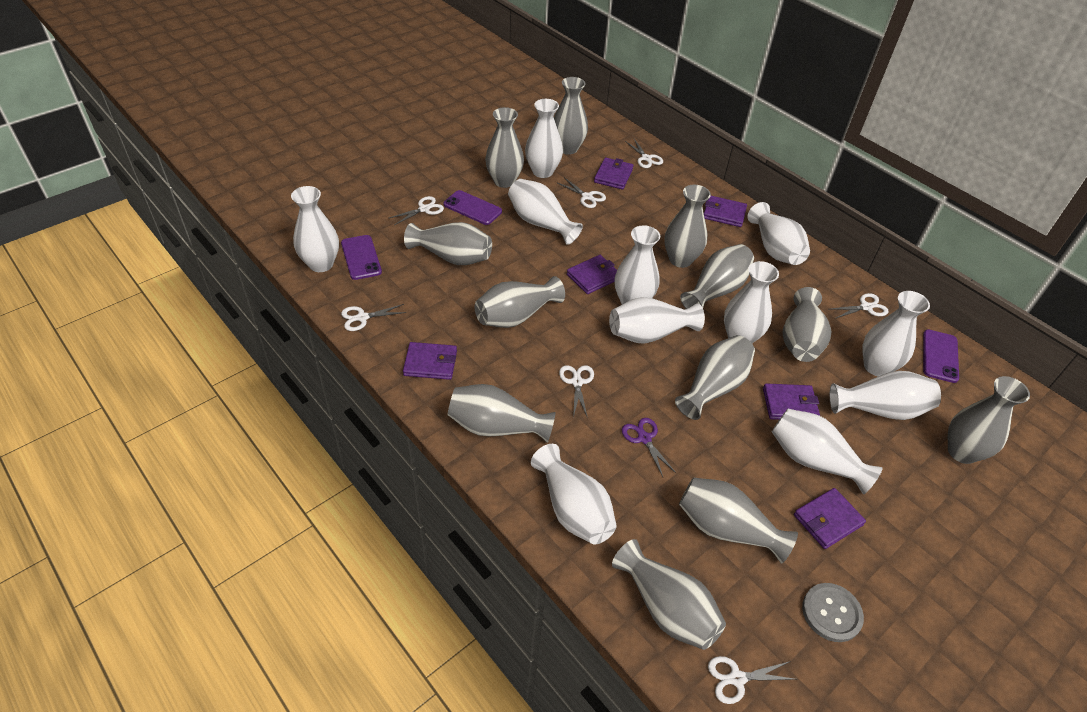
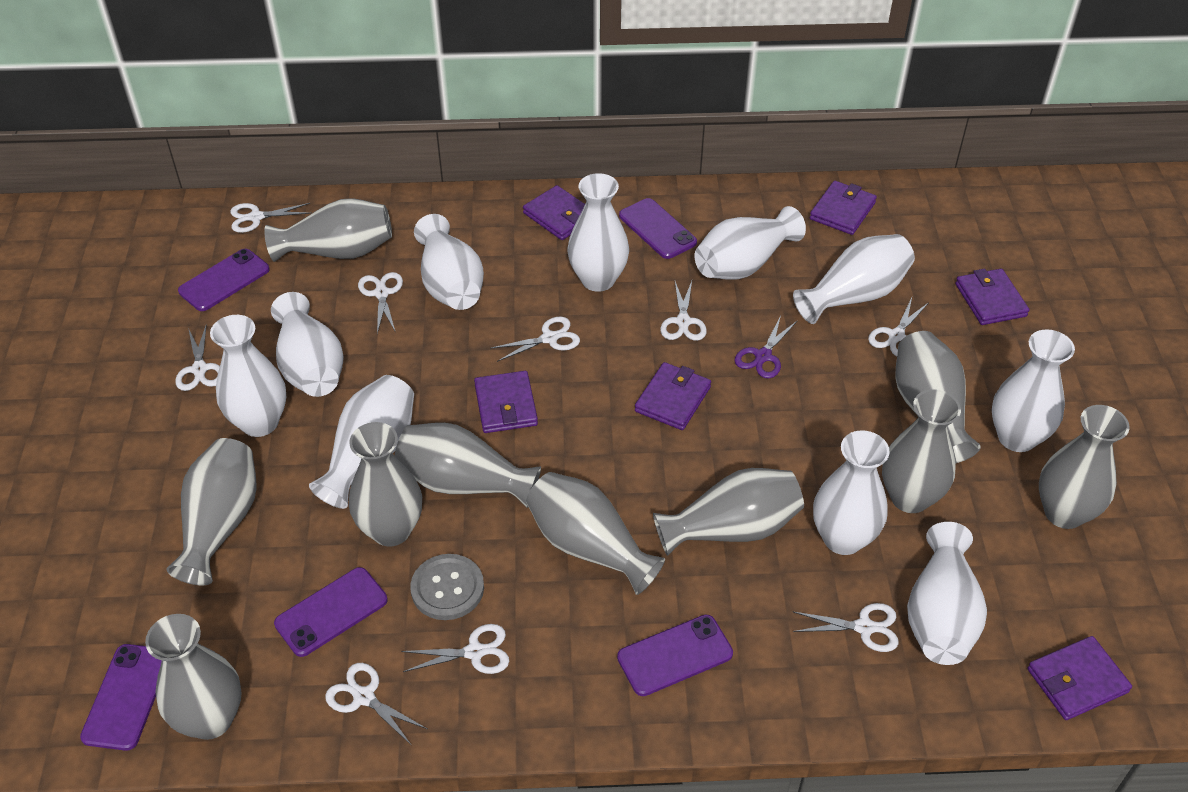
grey vase: 12 -> 10
purple phone: 3 -> 5
white scissors: 7 -> 9
white vase: 11 -> 10

